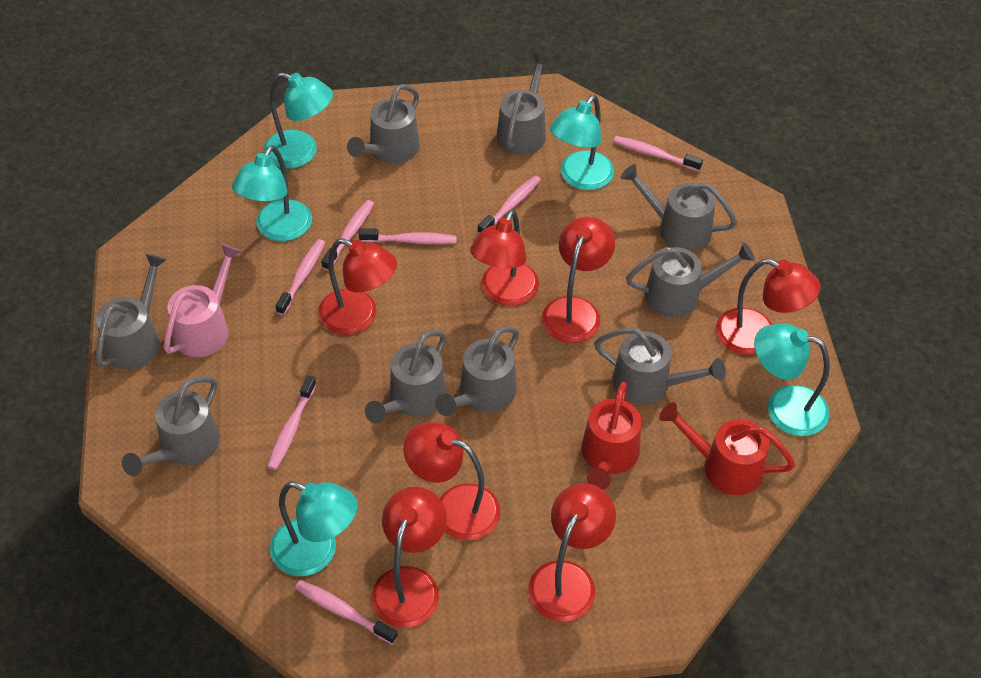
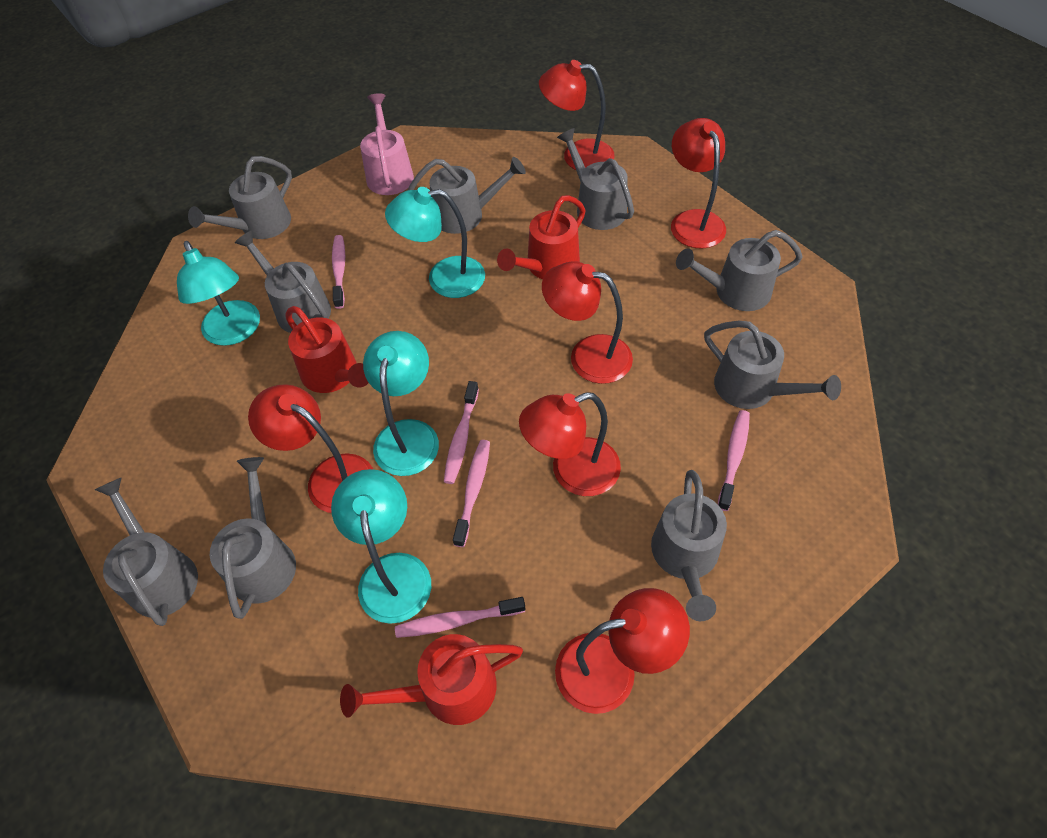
pink toothbrush: 7 -> 5
red lamp: 7 -> 6
red watering can: 2 -> 3
turquoise lamp: 5 -> 4

